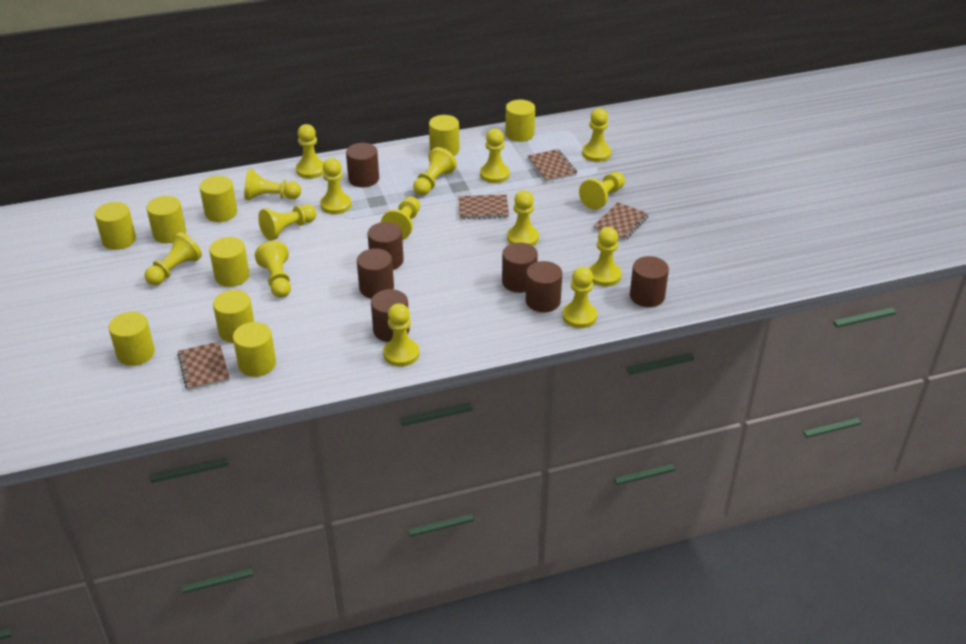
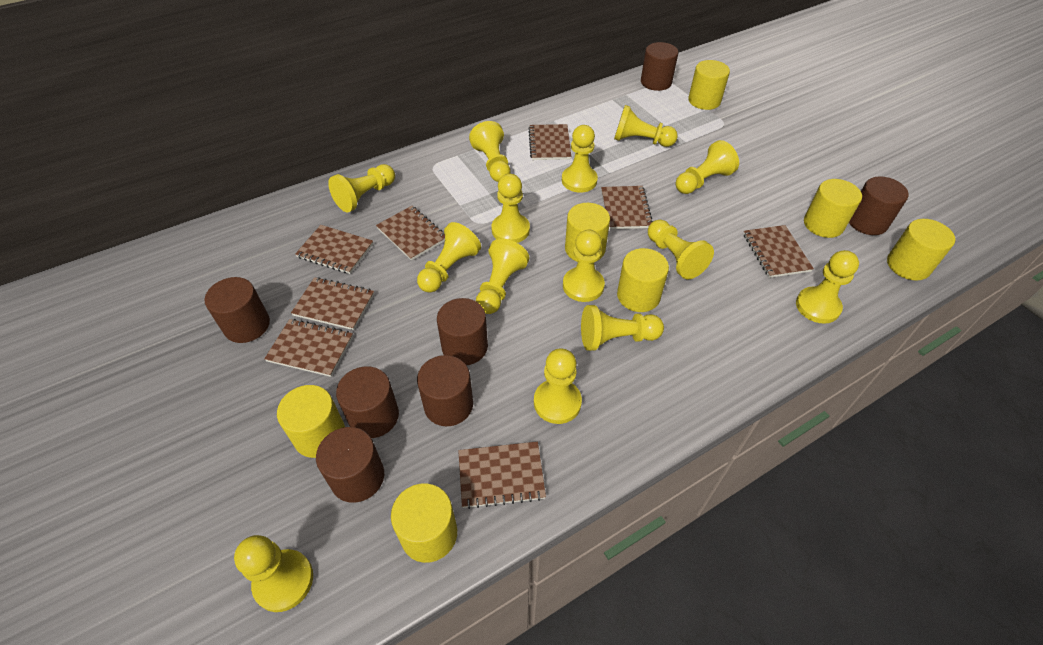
brown notebook: 4 -> 8
yellow cylinder: 9 -> 7
yellow pawn: 15 -> 14

